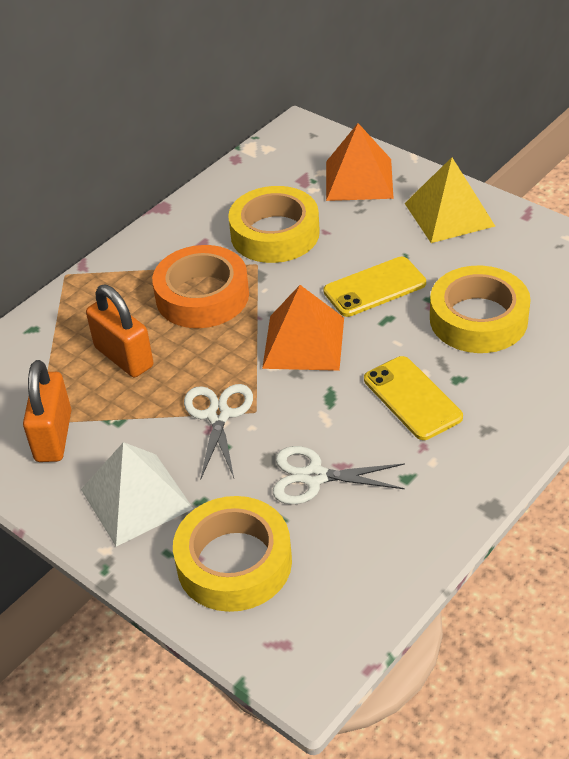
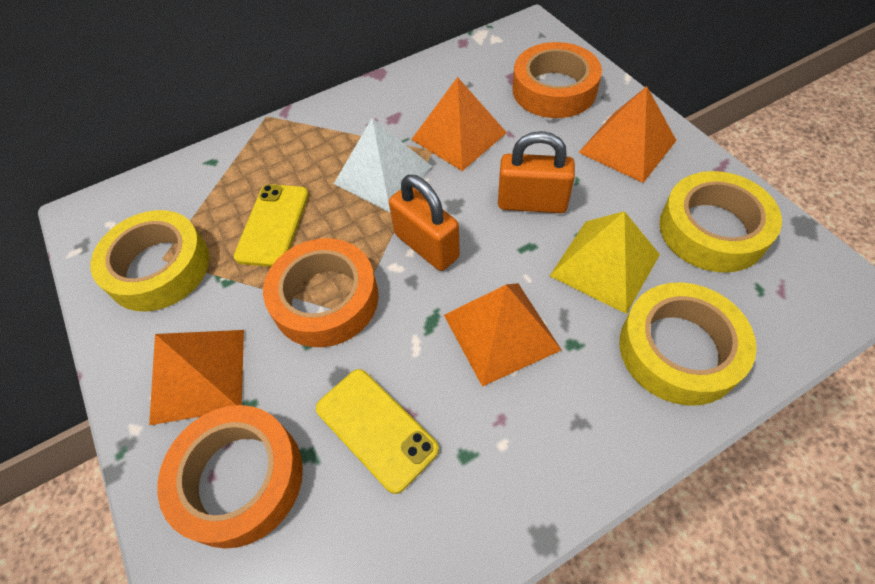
orange pyramid: 2 -> 4
orange tape: 1 -> 3
white scissors: 2 -> 0

